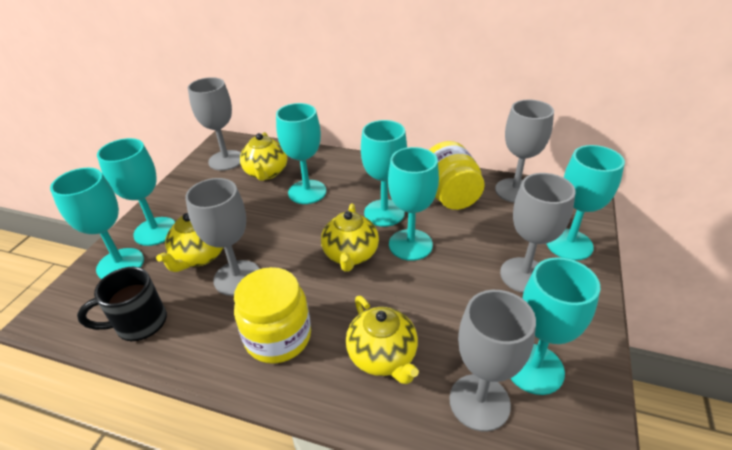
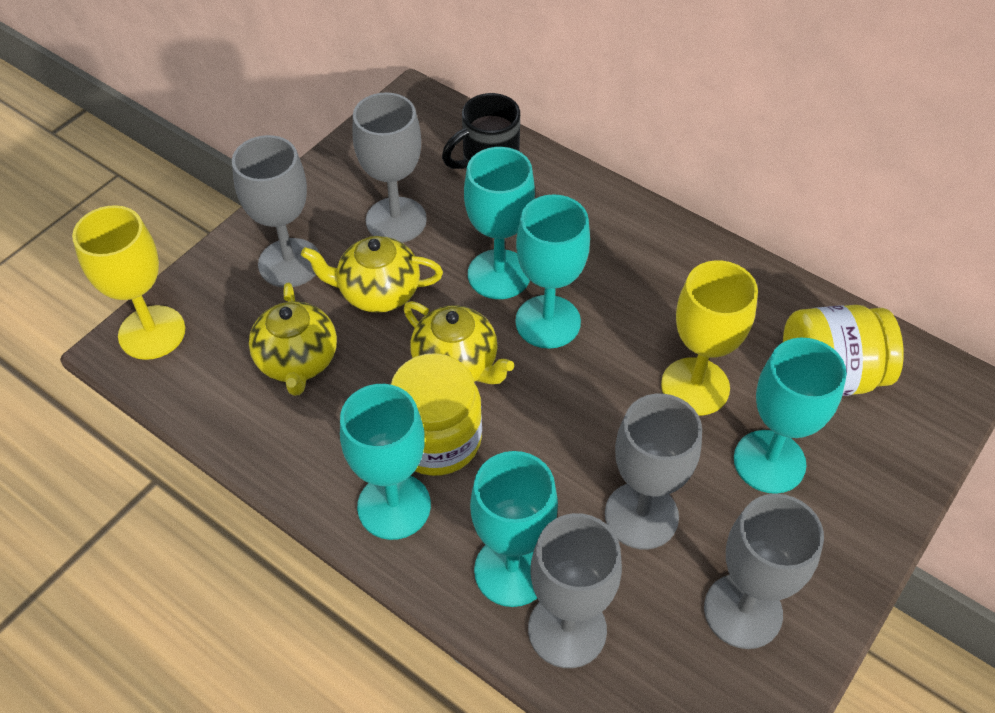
turquoise goblet: 7 -> 5
yellow goblet: 0 -> 2
yellow teapot: 4 -> 3

